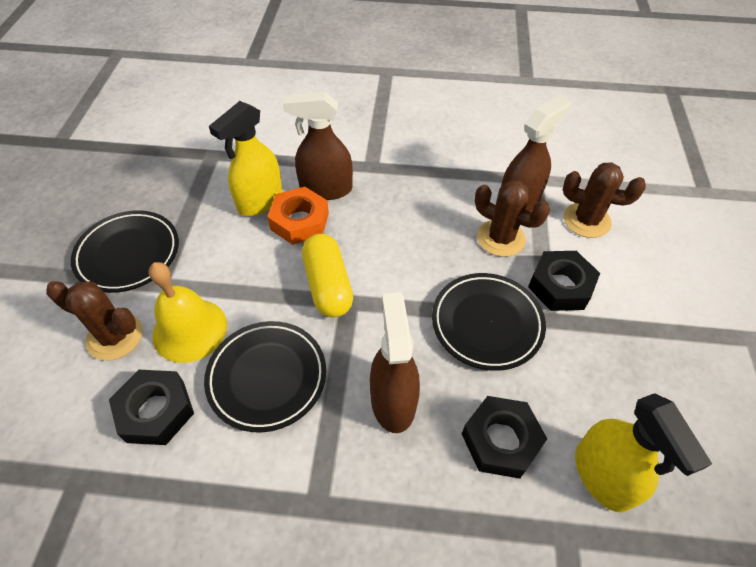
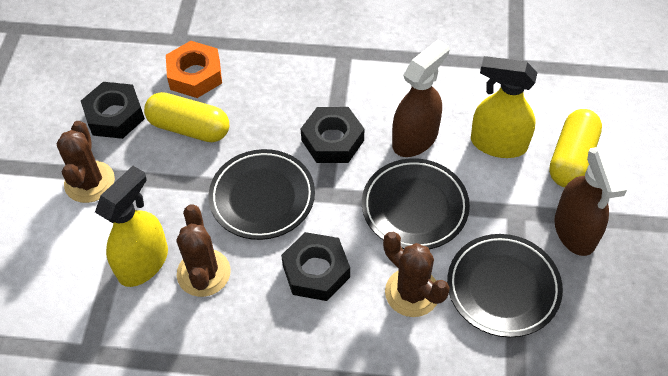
brown spray bottle: 3 -> 2
yellow bell: 1 -> 0
yellow capsule: 1 -> 2

